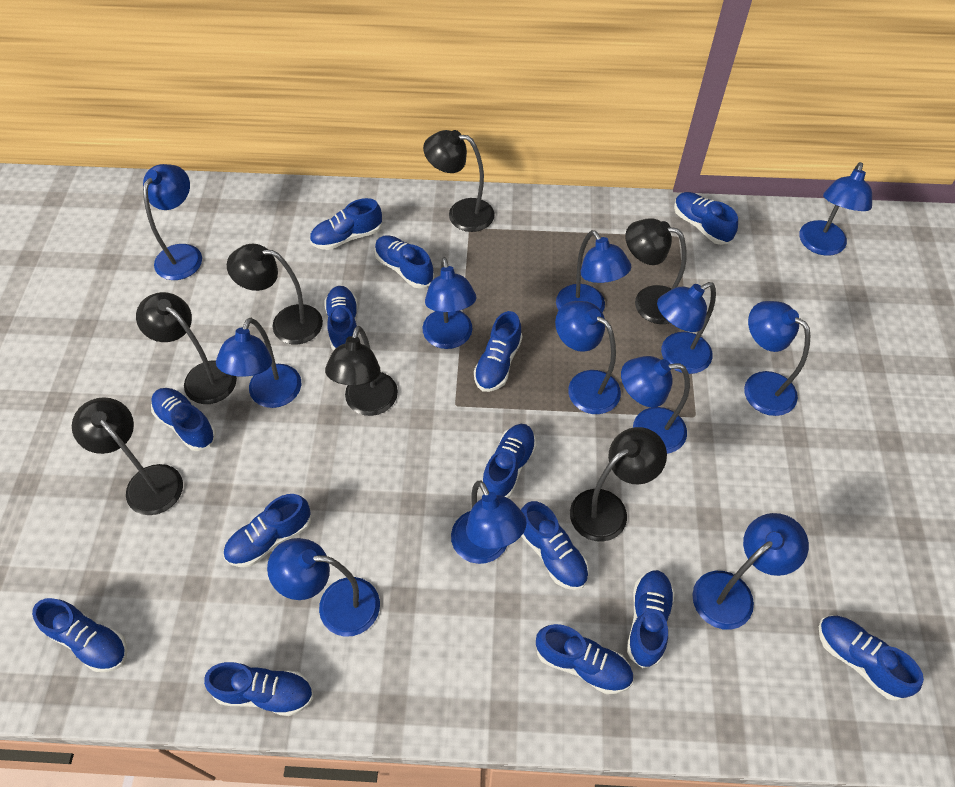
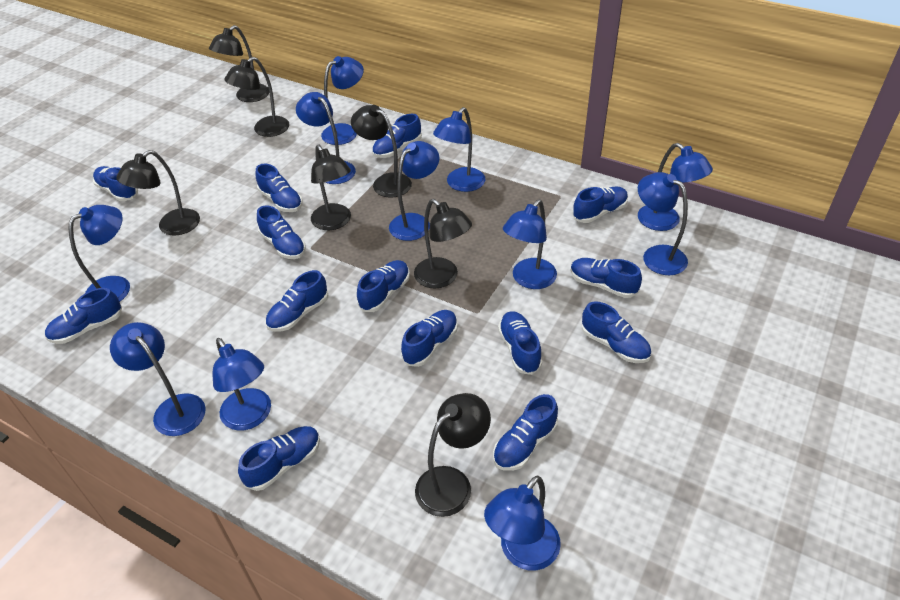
blue lamp: 12 -> 11

